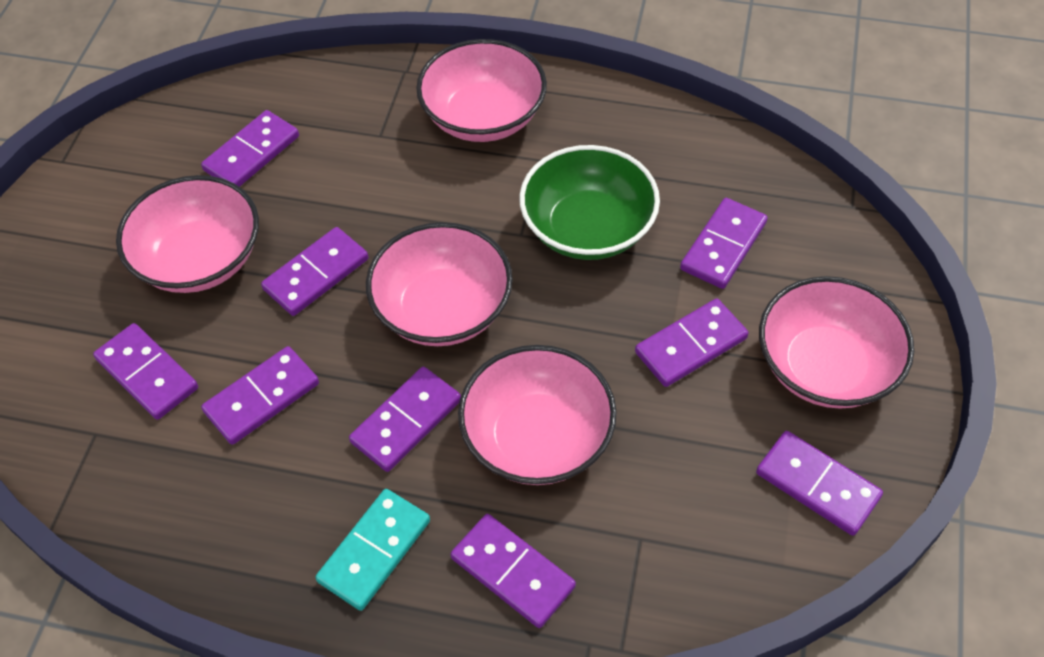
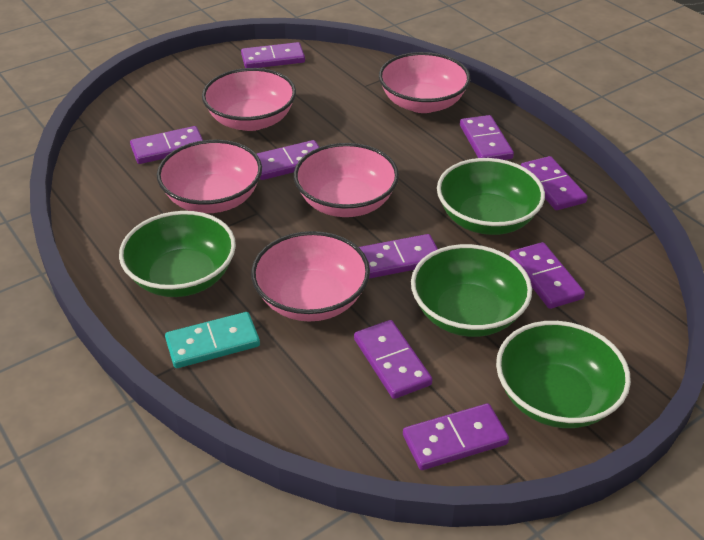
green bowl: 1 -> 4

